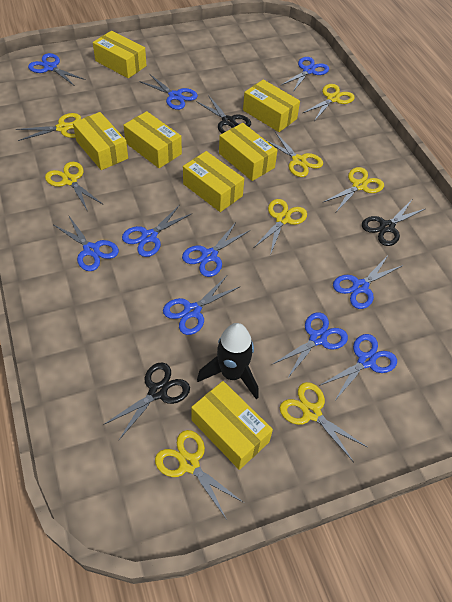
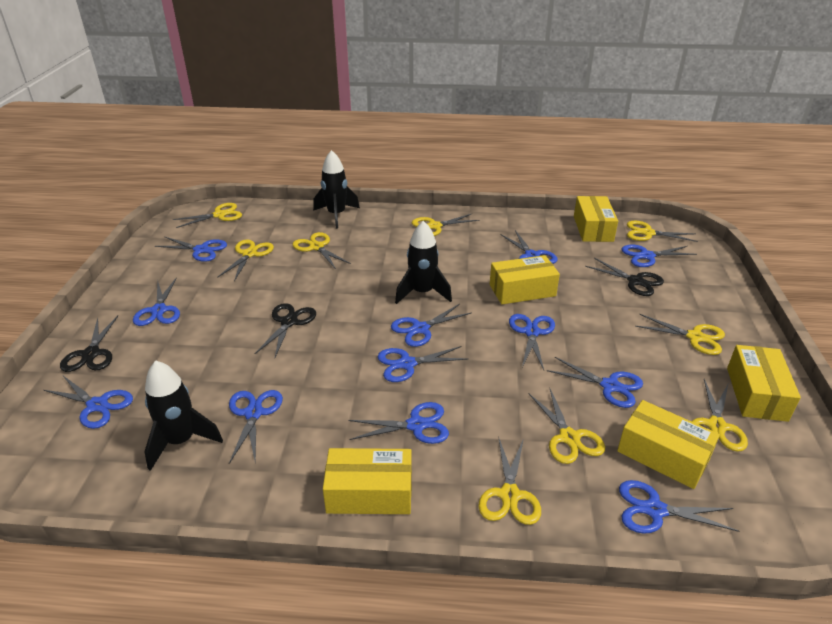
black rocket: 1 -> 3
blue scissors: 10 -> 12
yellow box: 7 -> 5
yellow scissors: 8 -> 9

